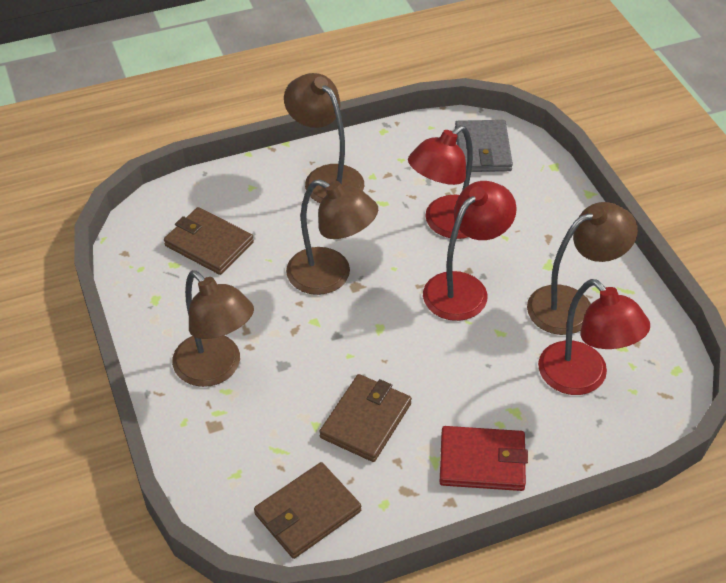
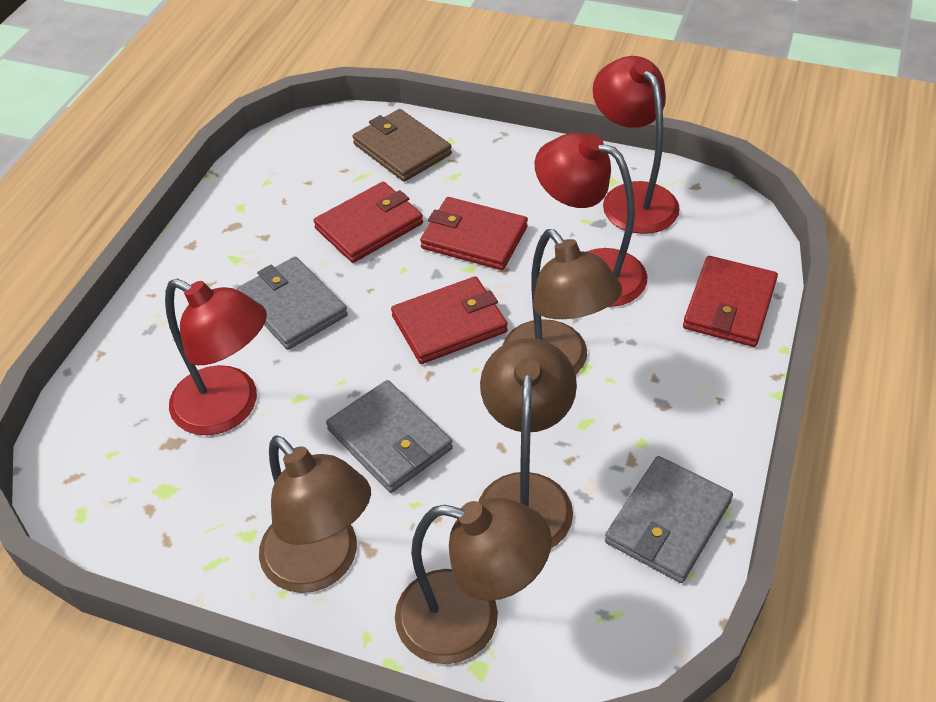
brown wallet: 3 -> 1
grey wallet: 1 -> 3
red wallet: 1 -> 4

